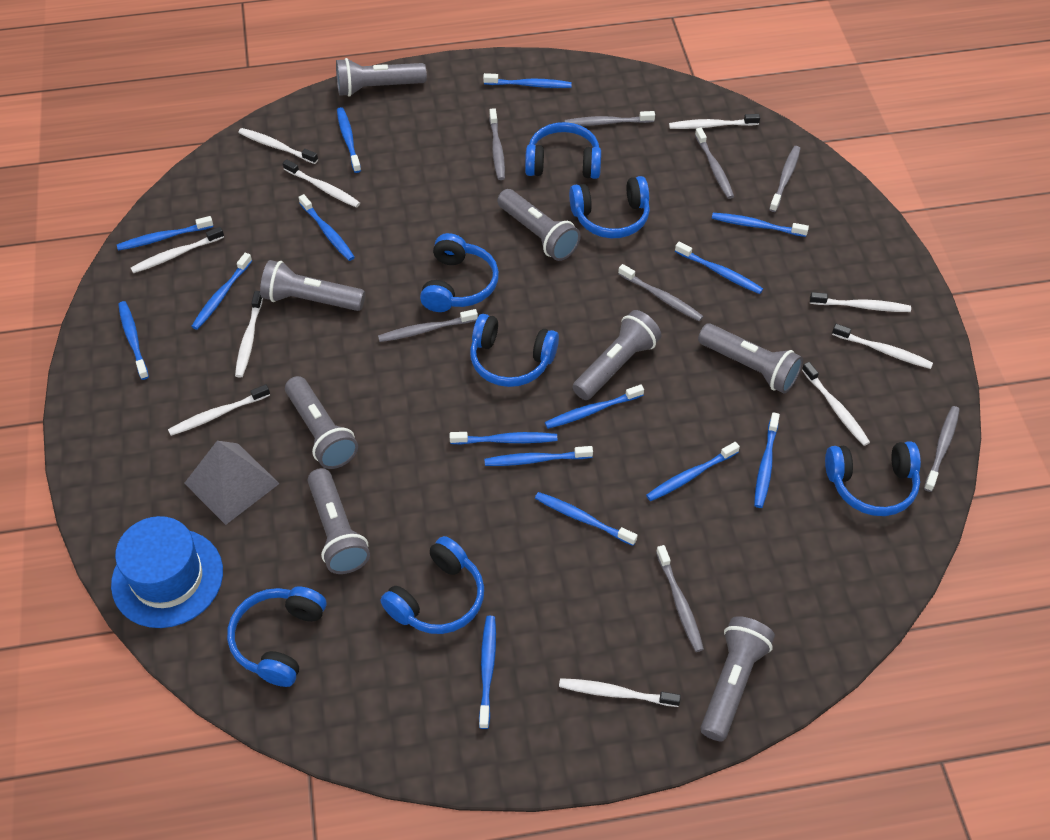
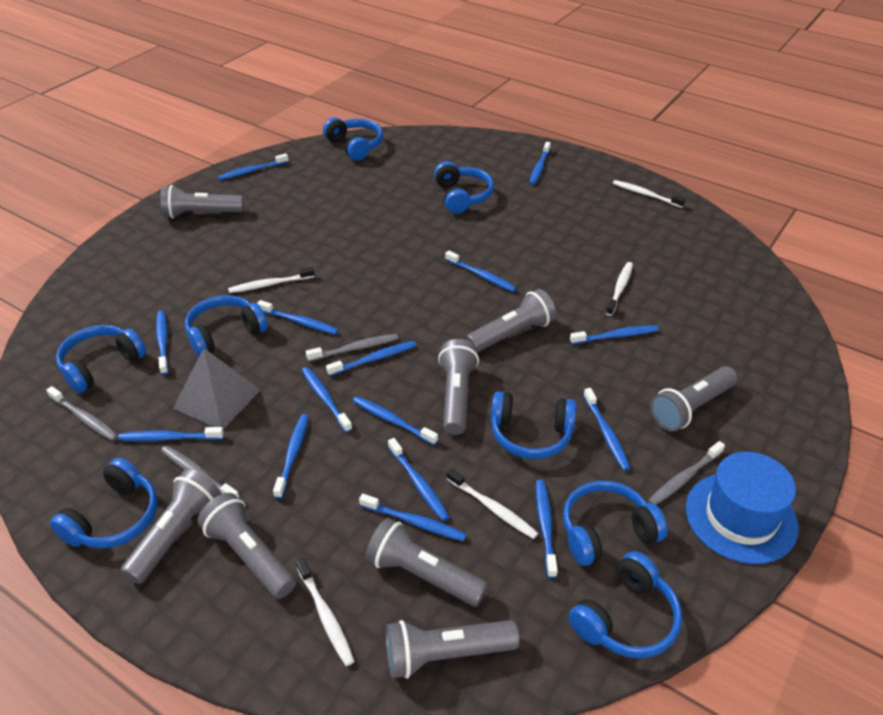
blue headphones: 7 -> 8
grey toothbrush: 8 -> 4
white toothbrush: 10 -> 5

